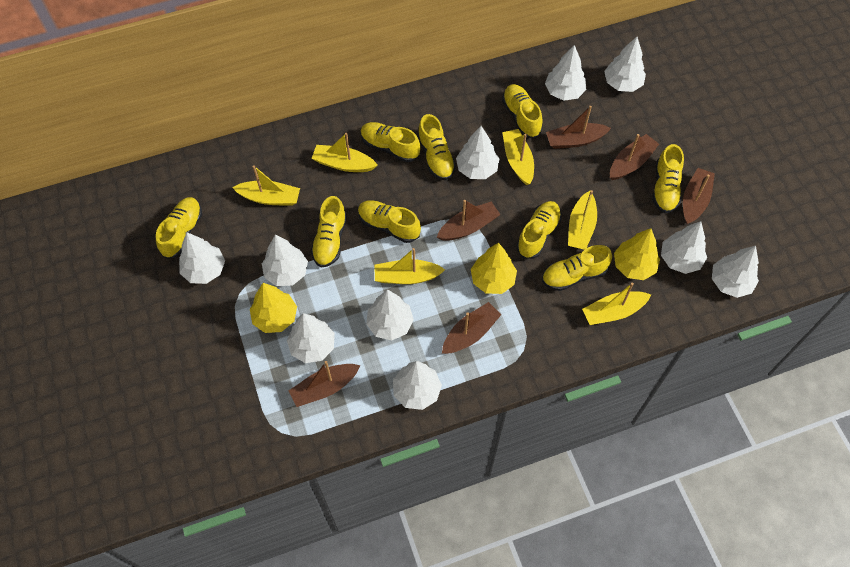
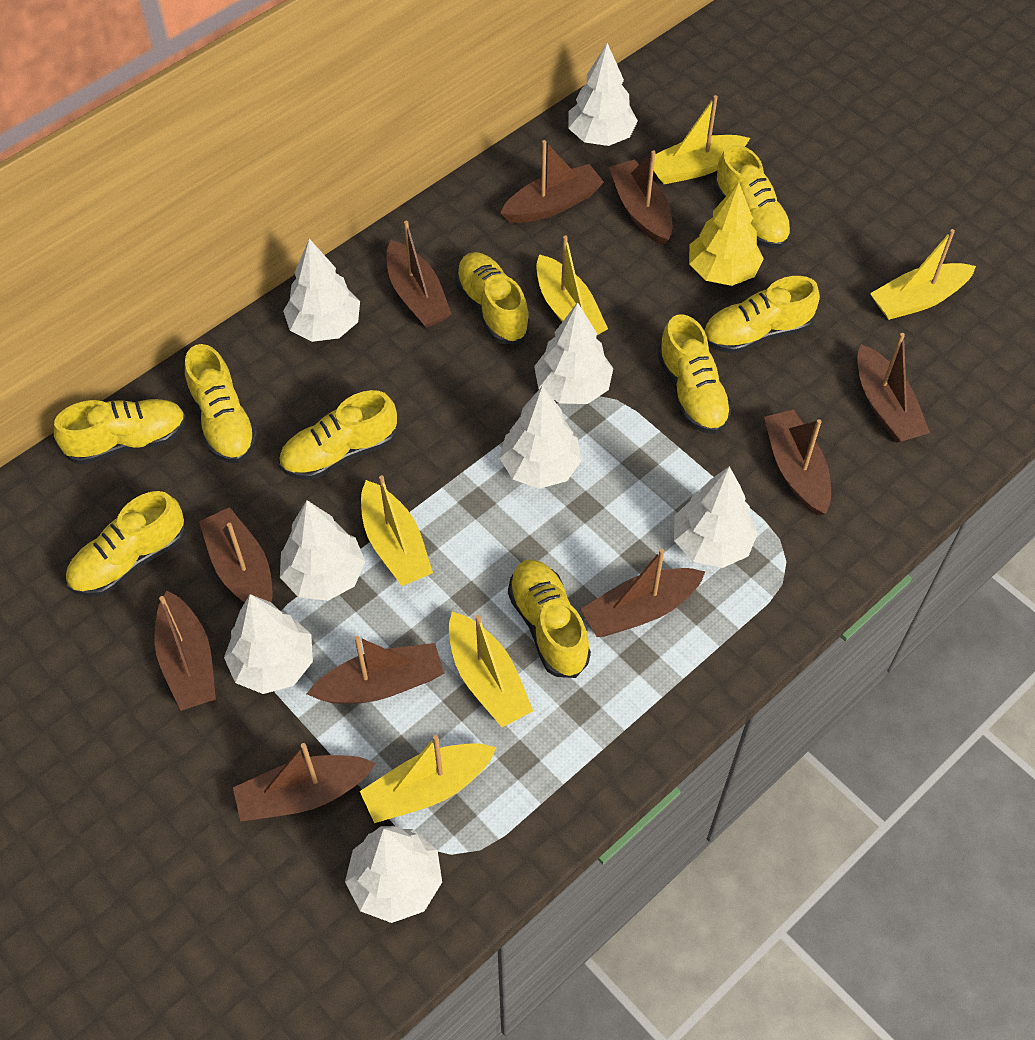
brown boat: 6 -> 10
white tree: 10 -> 8
yellow tree: 3 -> 1

